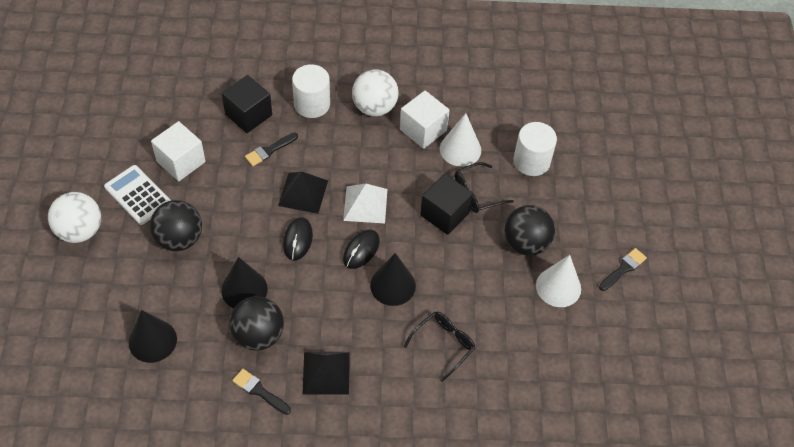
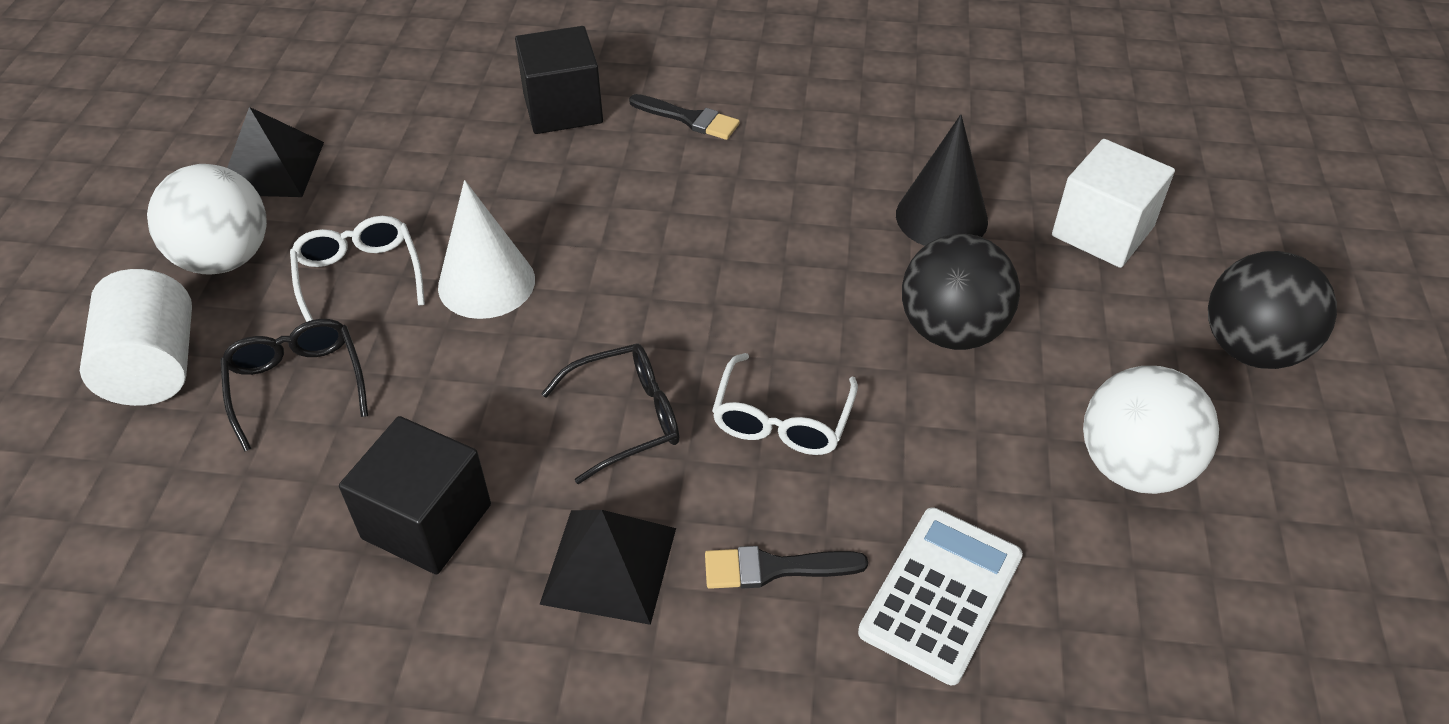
black ball: 3 -> 2
black brush: 3 -> 2
black cone: 3 -> 1
black mouse: 2 -> 0
white cone: 2 -> 1
white cube: 2 -> 1
white cylinder: 2 -> 1
white glasses: 0 -> 2
white pyramid: 1 -> 0

